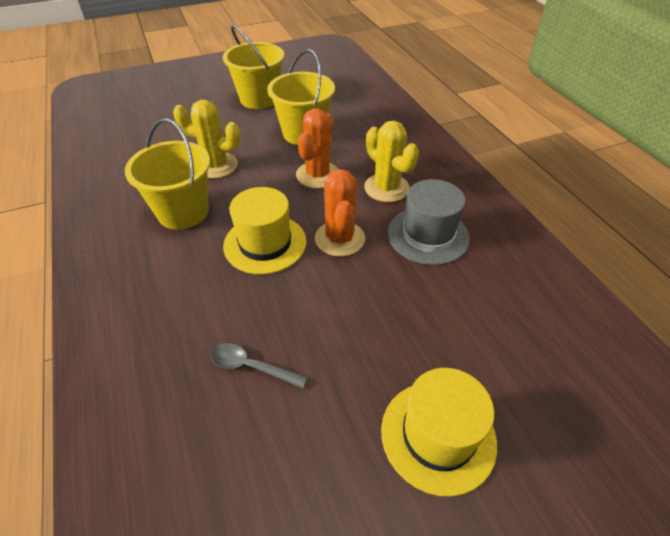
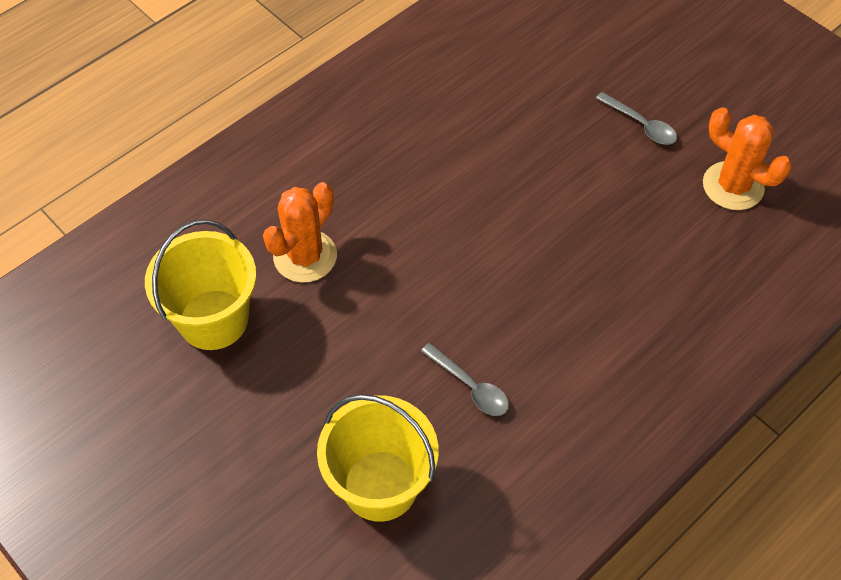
grey hat: 1 -> 0
grey spoon: 1 -> 2
yellow bucket: 3 -> 2
yellow cactus: 2 -> 0
yellow hat: 2 -> 0

